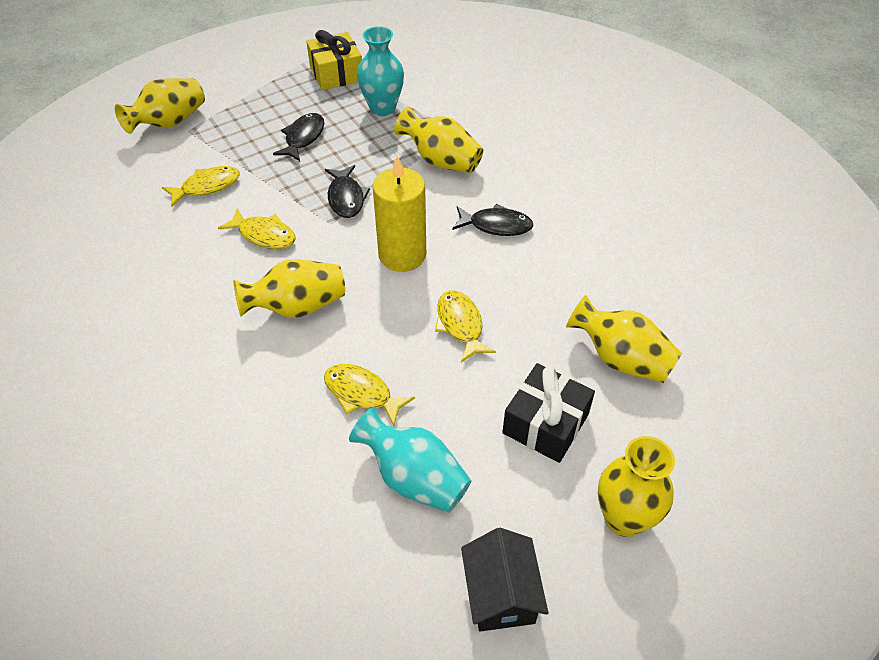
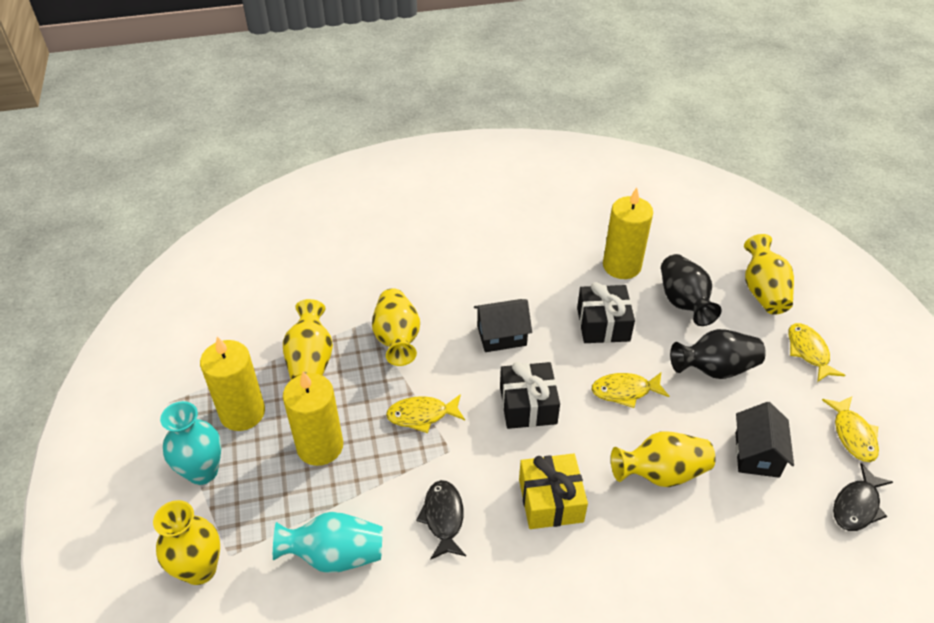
black fish: 3 -> 2
black gift: 1 -> 2
black house: 1 -> 2
black vase: 0 -> 2
yellow candle: 1 -> 3

